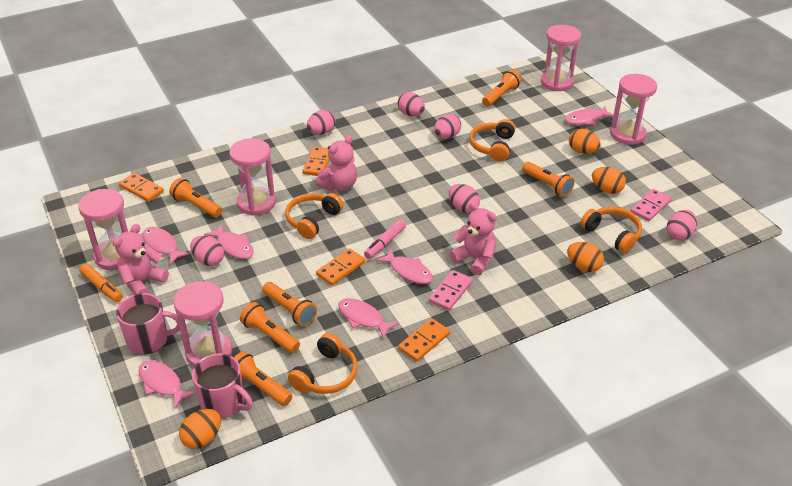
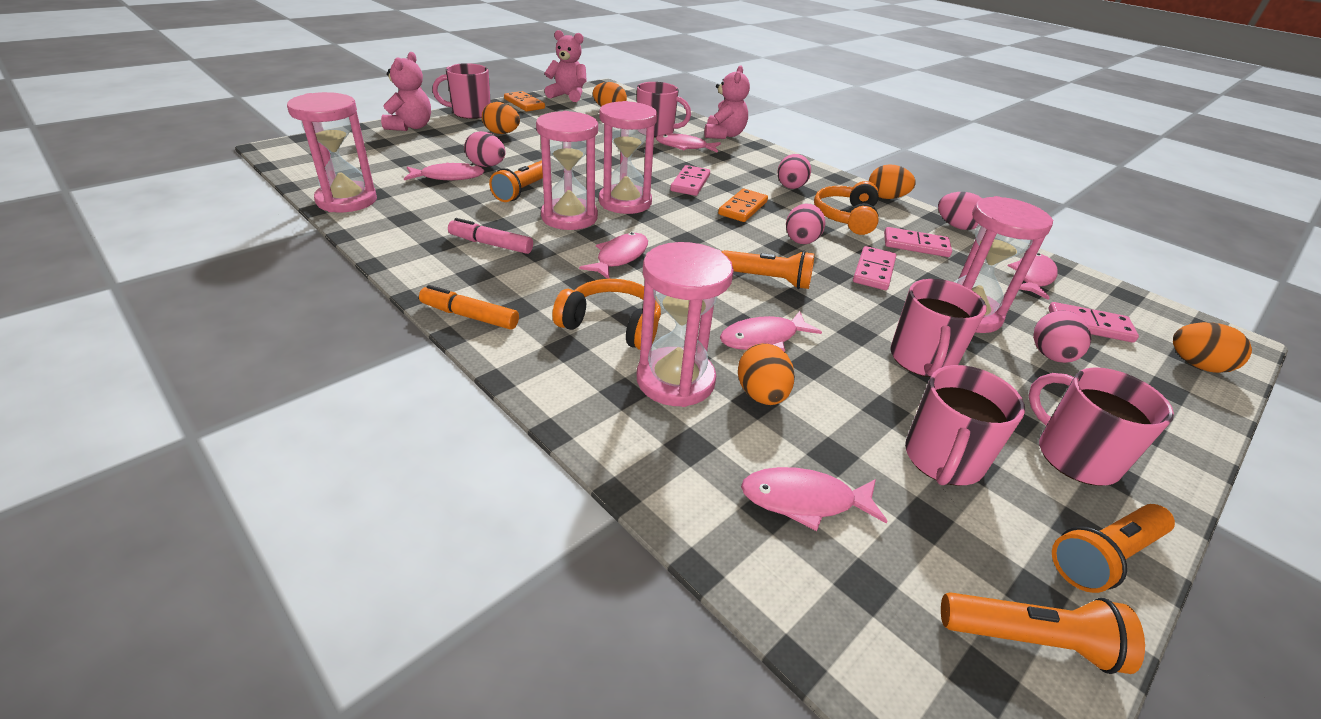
orange domino: 4 -> 2
orange egg: 4 -> 5
orange flashlight: 6 -> 4
orange headphones: 4 -> 2
pink domino: 2 -> 4
pink egg: 6 -> 5
pink mug: 2 -> 5

